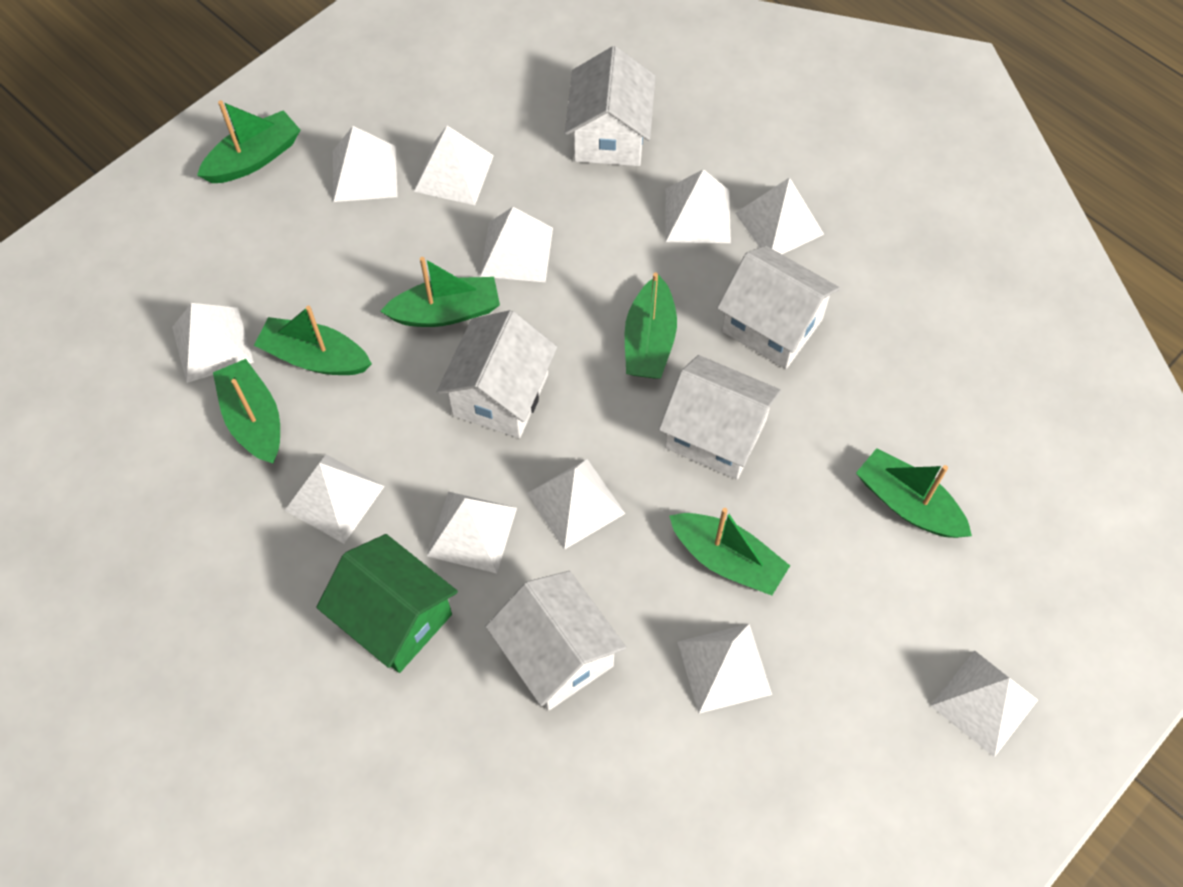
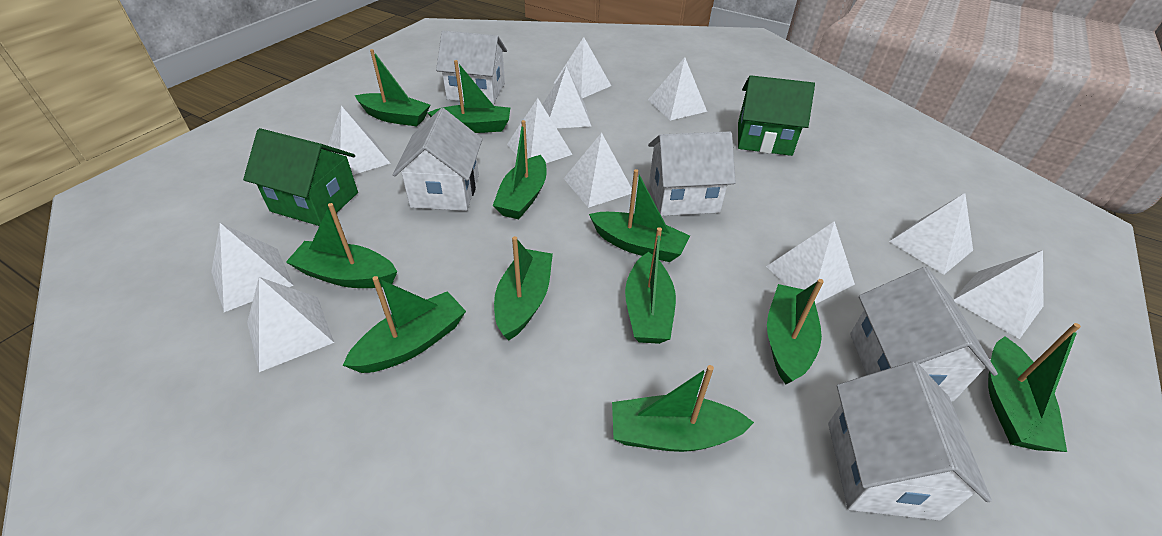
green boat: 7 -> 11
green house: 1 -> 2

